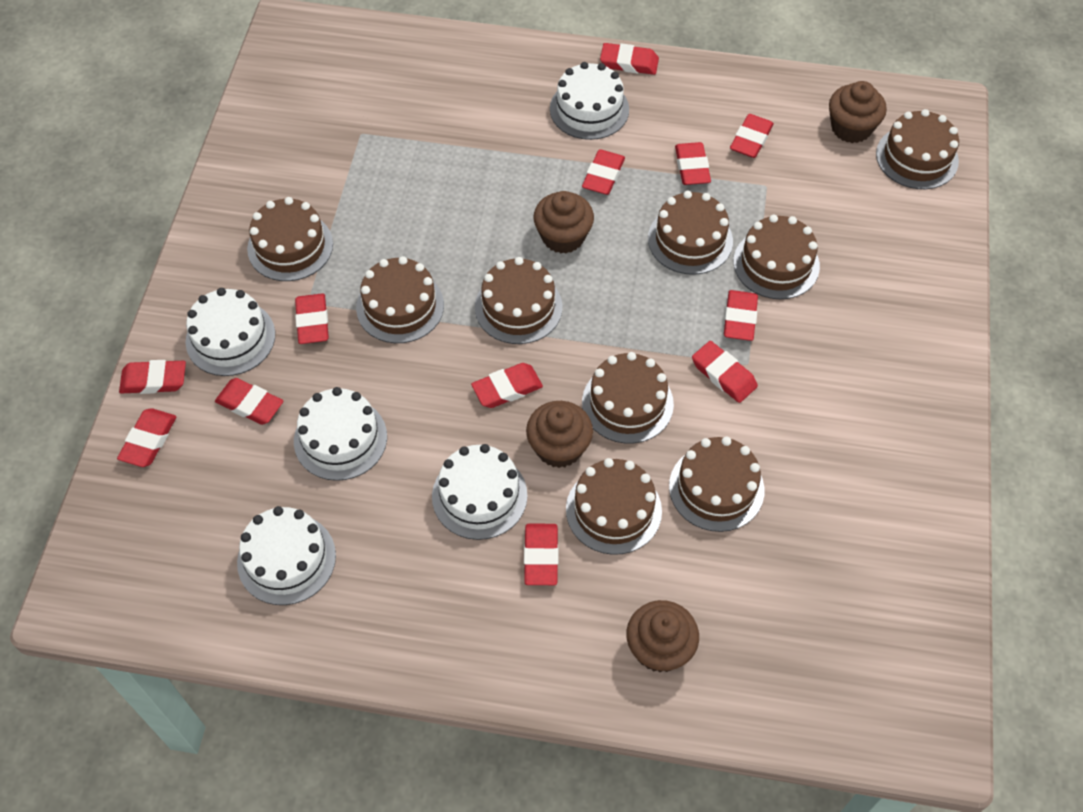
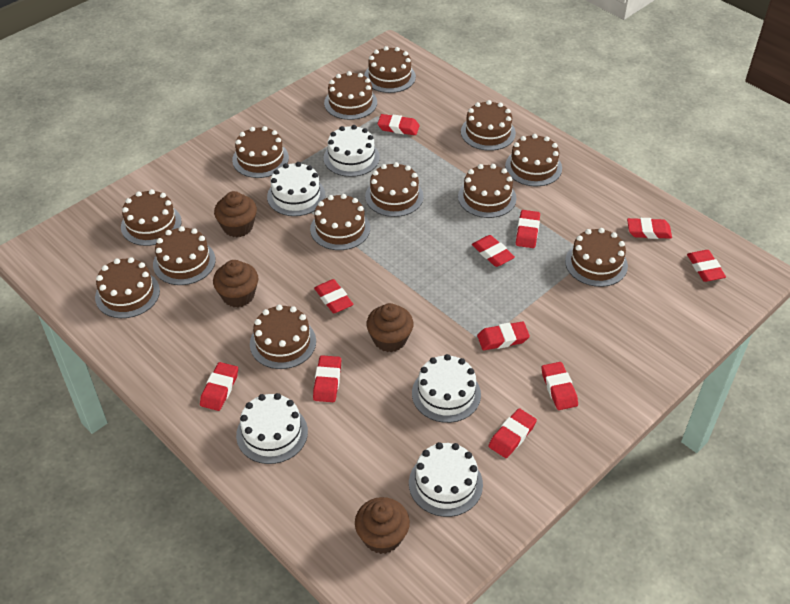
brown cake: 9 -> 13
red eraser: 12 -> 11

